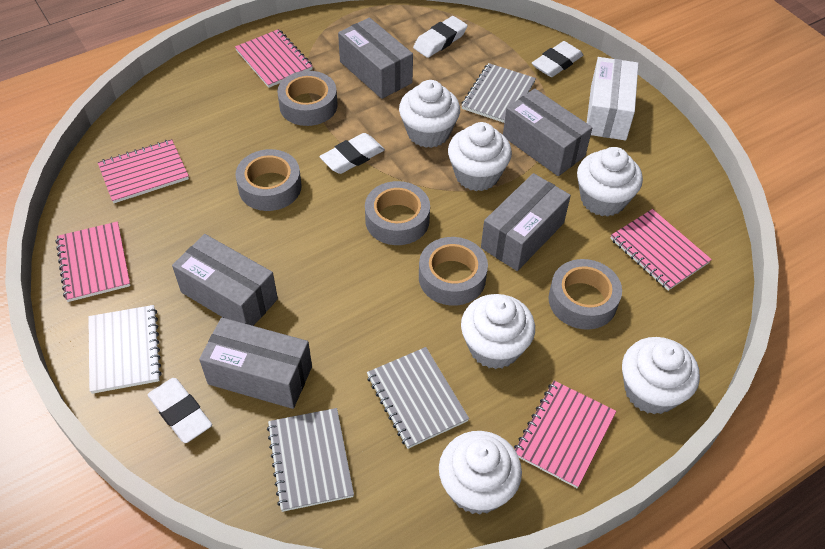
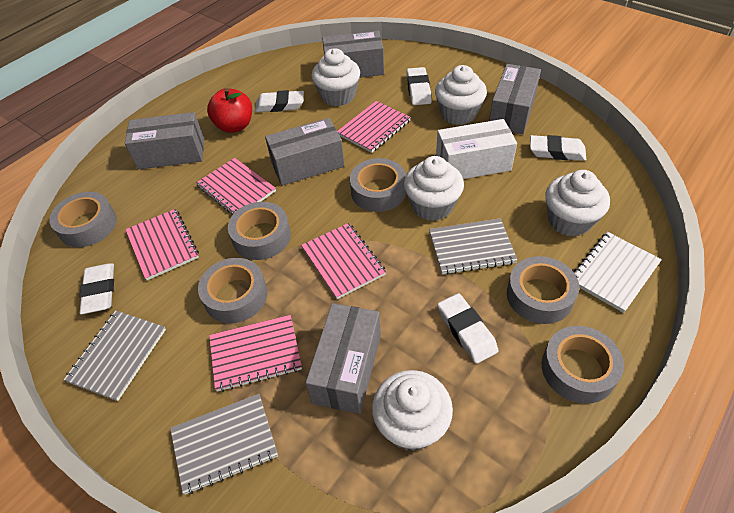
grey tape: 5 -> 6
red apple: 0 -> 1
white cupcake: 6 -> 5
white eraser: 4 -> 5

